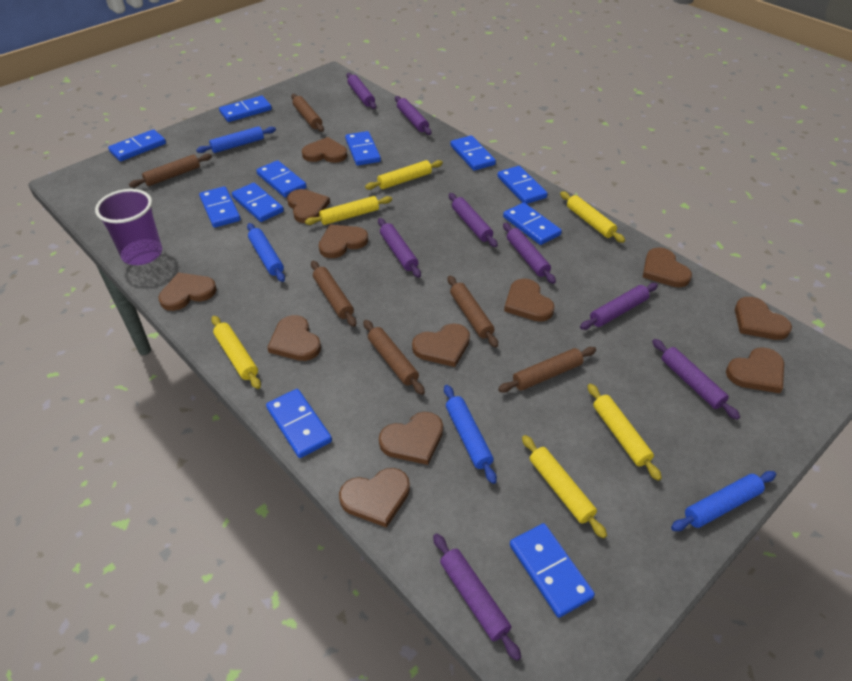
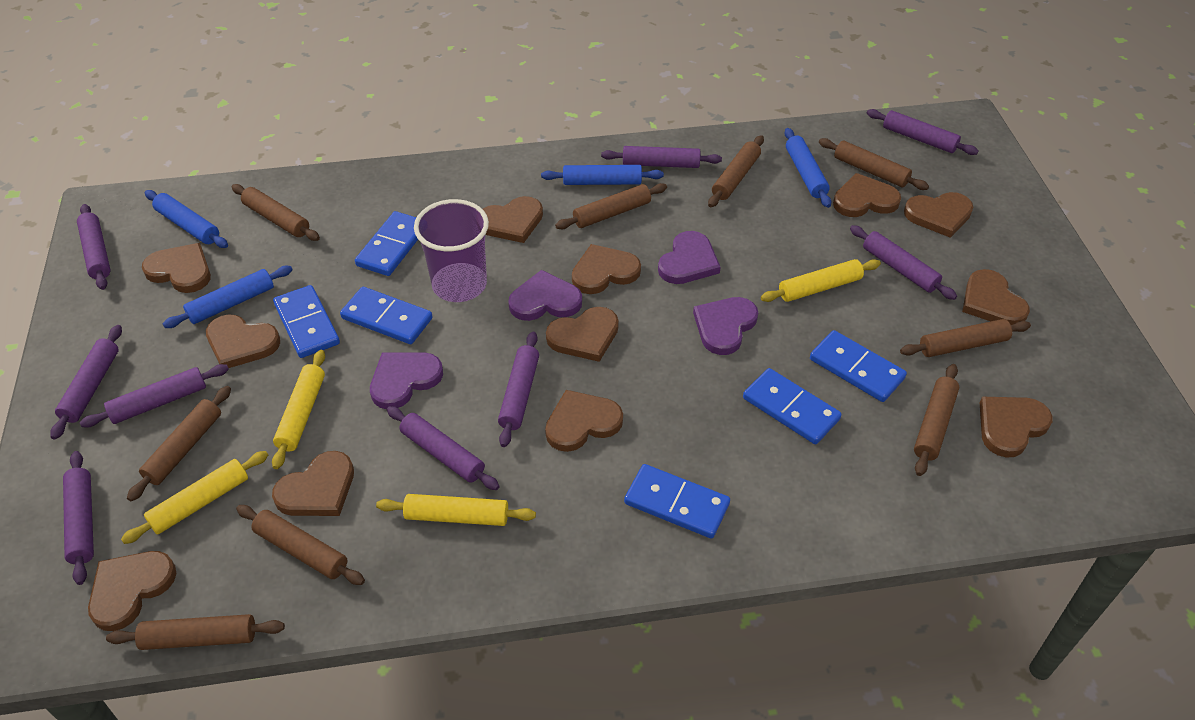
blue domino: 11 -> 6
brown rolling pin: 6 -> 9
purple heart: 0 -> 4
purple rolling pin: 8 -> 9
yellow rolling pin: 6 -> 4

